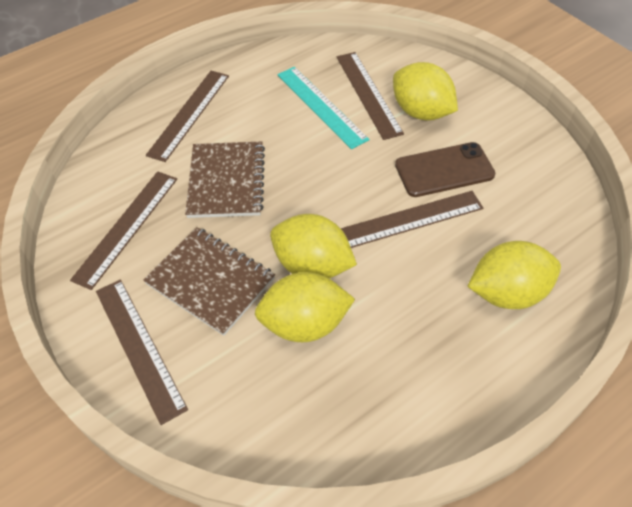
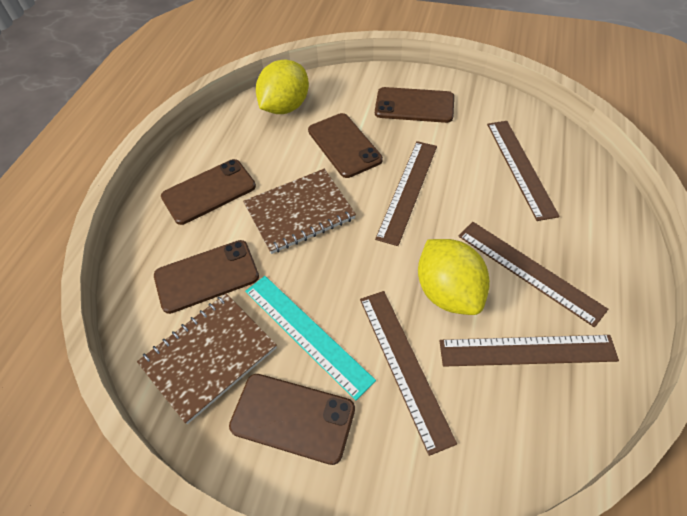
brown phone: 1 -> 5
yellow lemon: 4 -> 2

